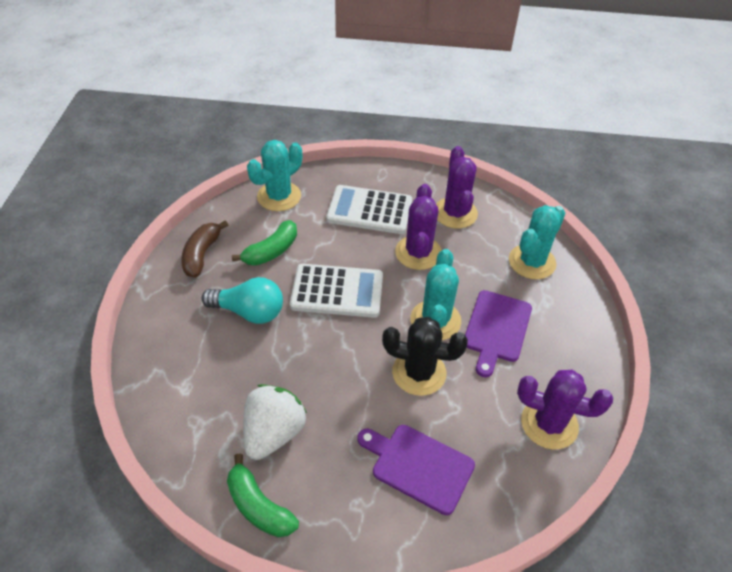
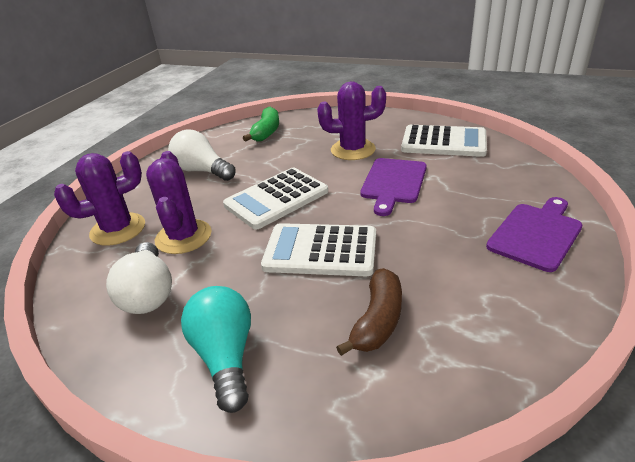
black cactus: 1 -> 0
green banana: 2 -> 1
turquoise cactus: 3 -> 0
white calculator: 2 -> 3
white light bulb: 0 -> 2
white strawberry: 1 -> 0

